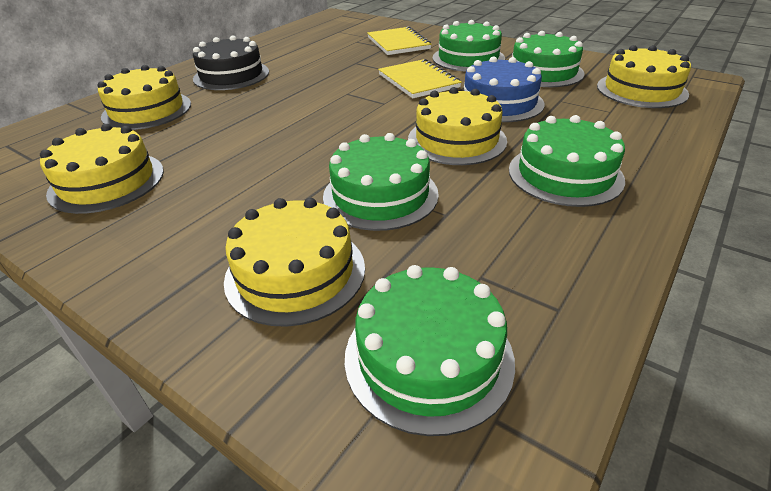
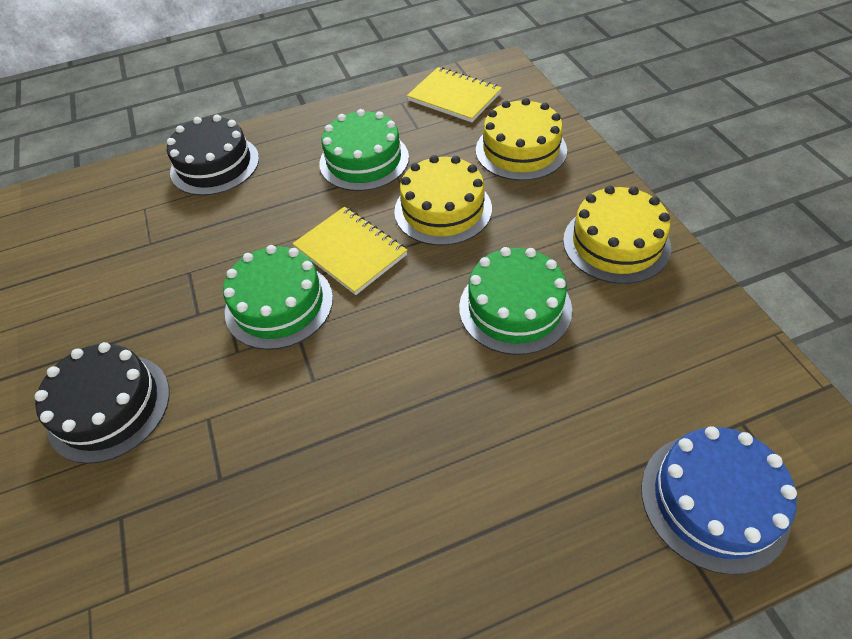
black cake: 1 -> 2
green cake: 5 -> 3
yellow cake: 5 -> 3

